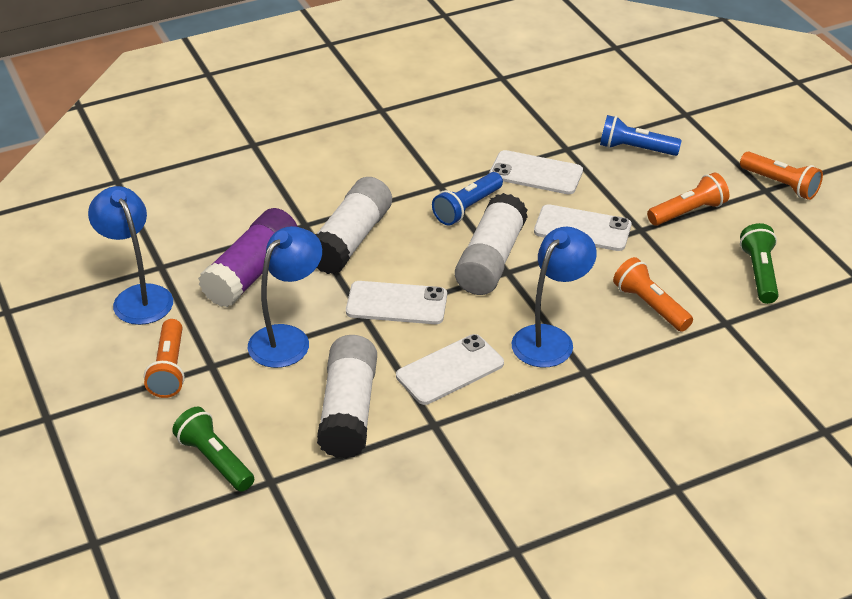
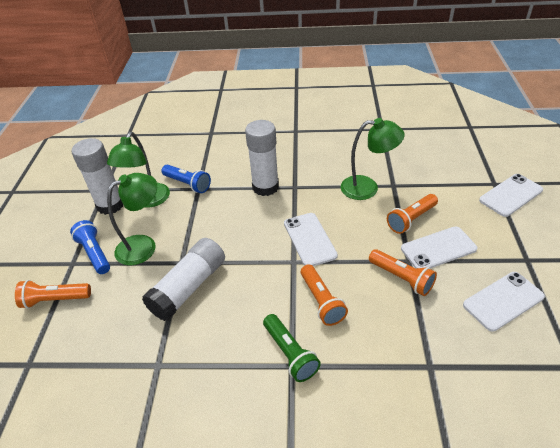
blue lamp: 3 -> 0
green flashlight: 2 -> 1
green lamp: 0 -> 3
purple glue stick: 1 -> 0

